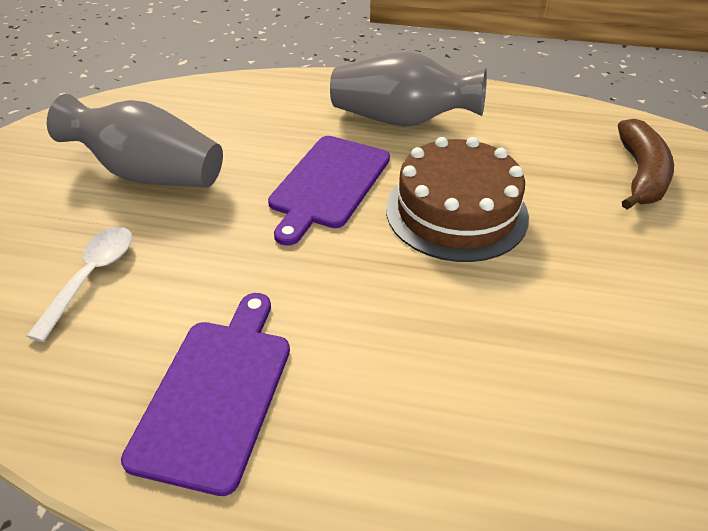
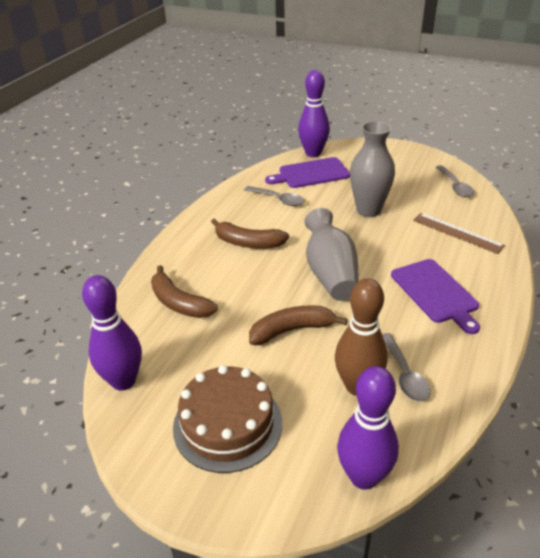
brown banana: 1 -> 3
brown bowling pin: 0 -> 1
brown ruler: 0 -> 1
grey spoon: 0 -> 3
purple bowling pin: 0 -> 3
white spoon: 1 -> 0

